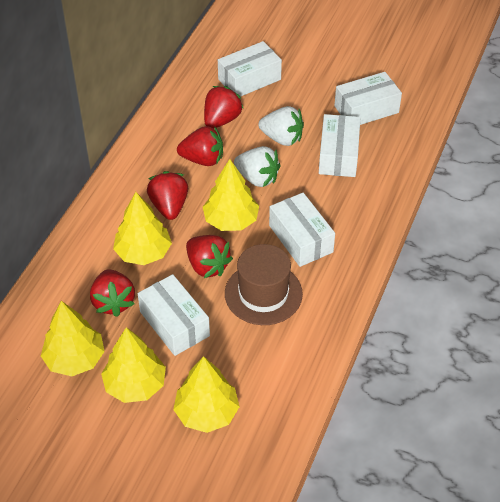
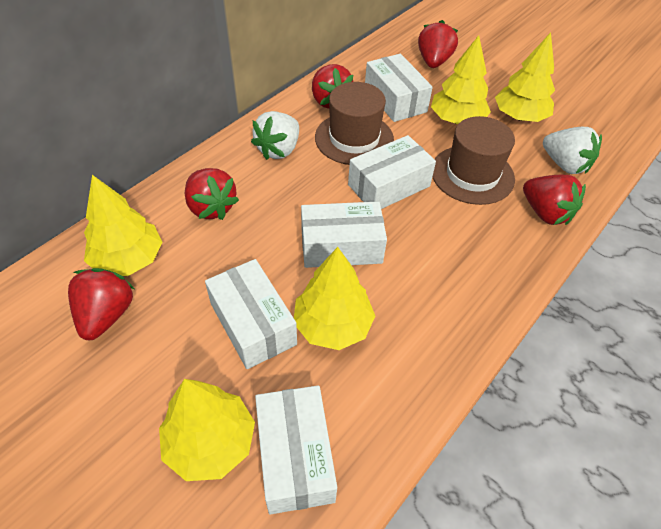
brown hat: 1 -> 2

